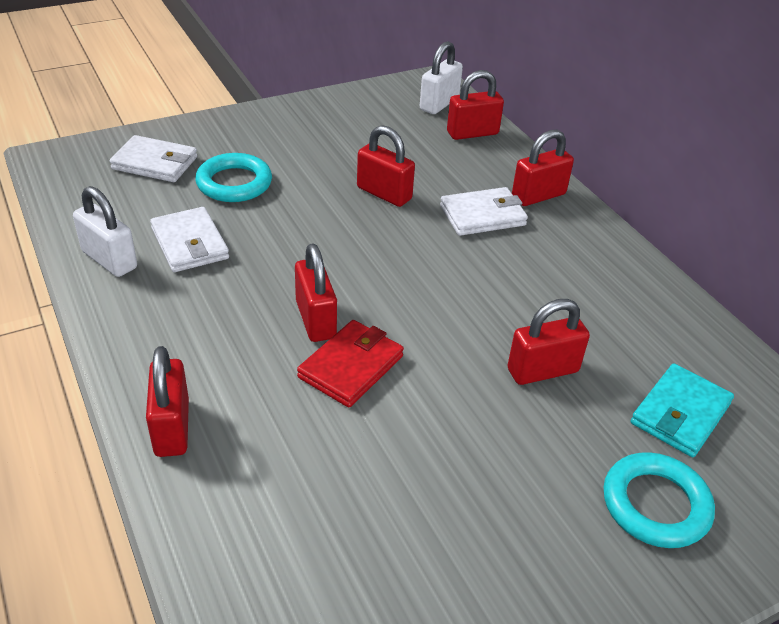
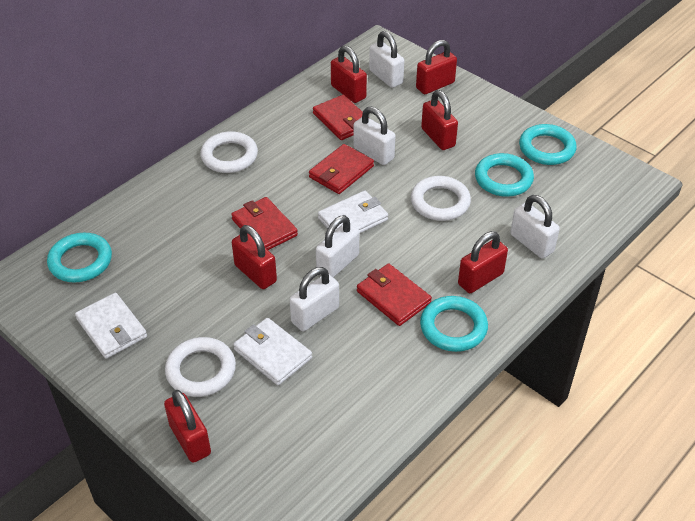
red wallet: 1 -> 4
turquoise ring: 2 -> 4
turquoise wallet: 1 -> 0
white padlock: 2 -> 5
white ring: 0 -> 3

